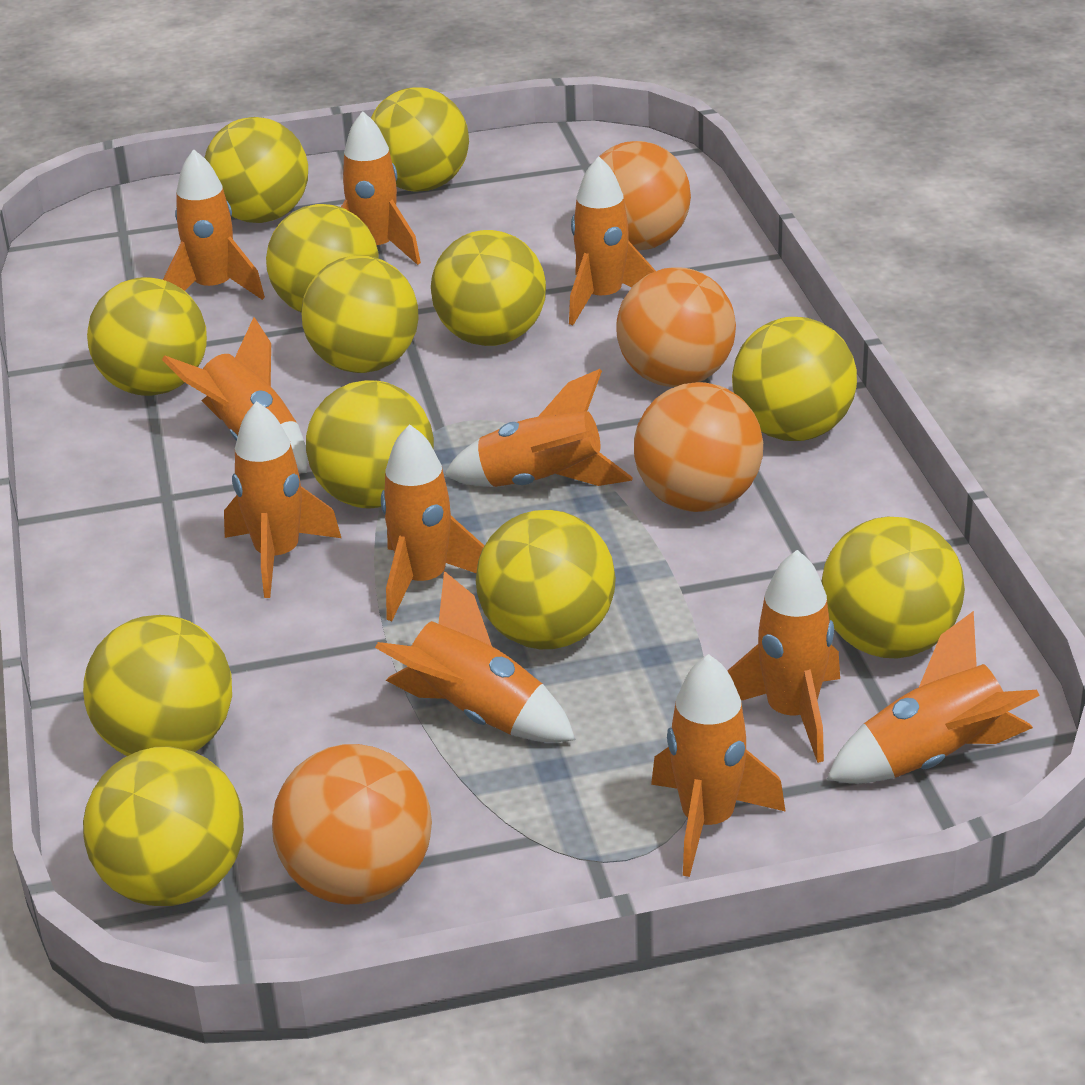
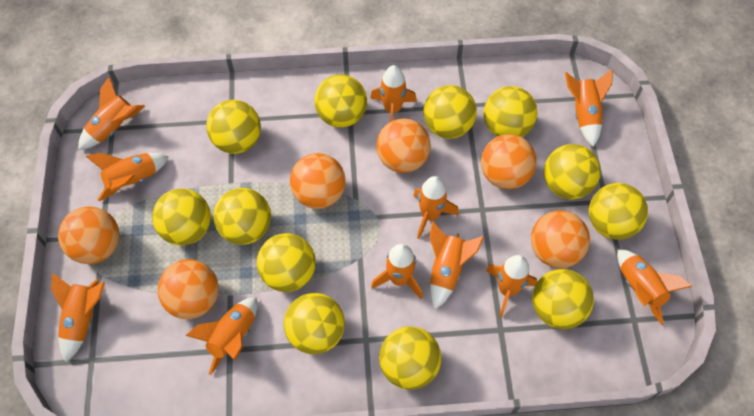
orange ball: 4 -> 6

